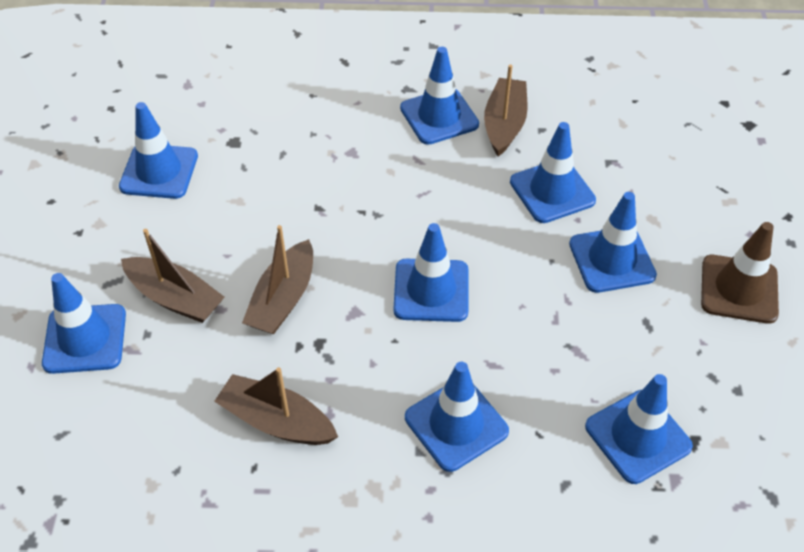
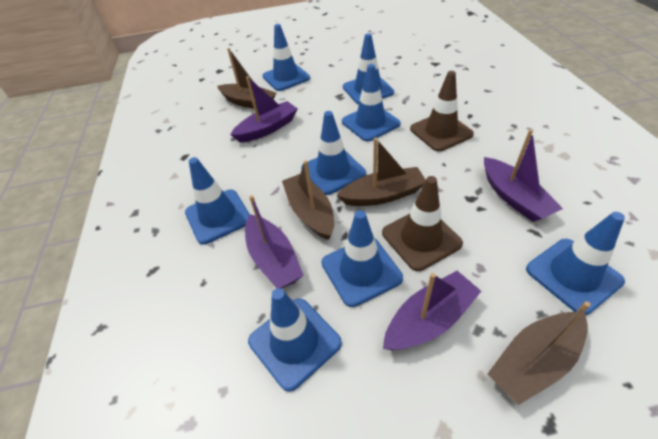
brown traffic cone: 1 -> 2
purple boat: 0 -> 4

